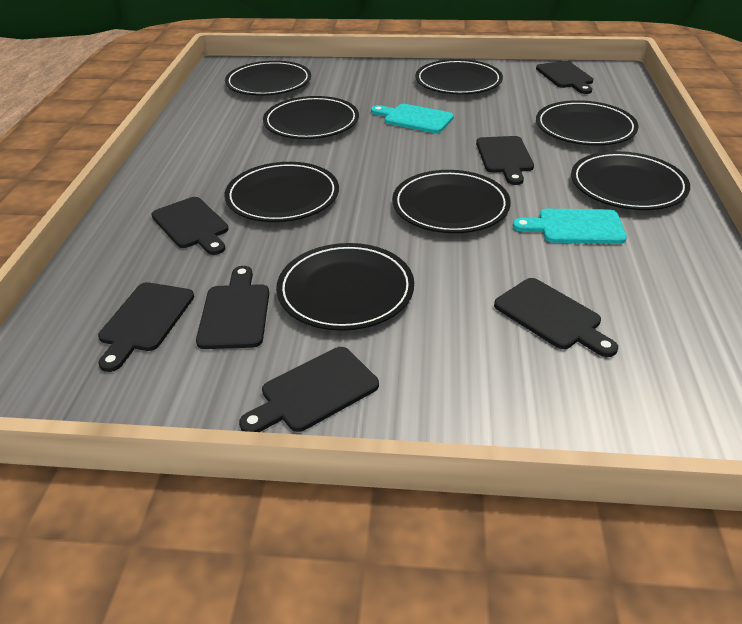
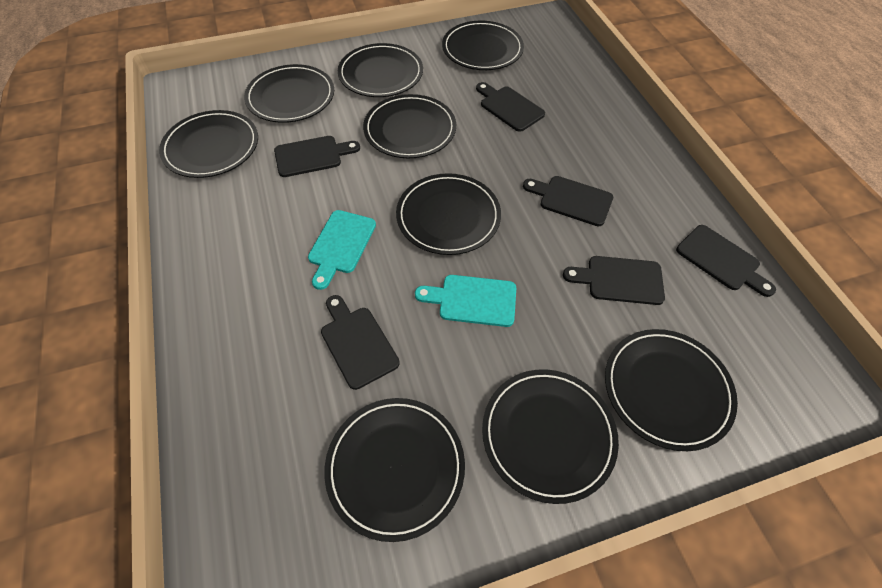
black cutting board: 7 -> 6
black plate: 8 -> 9

